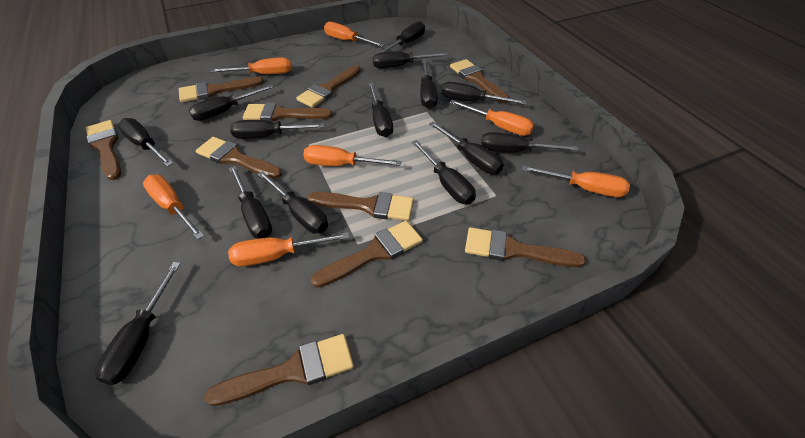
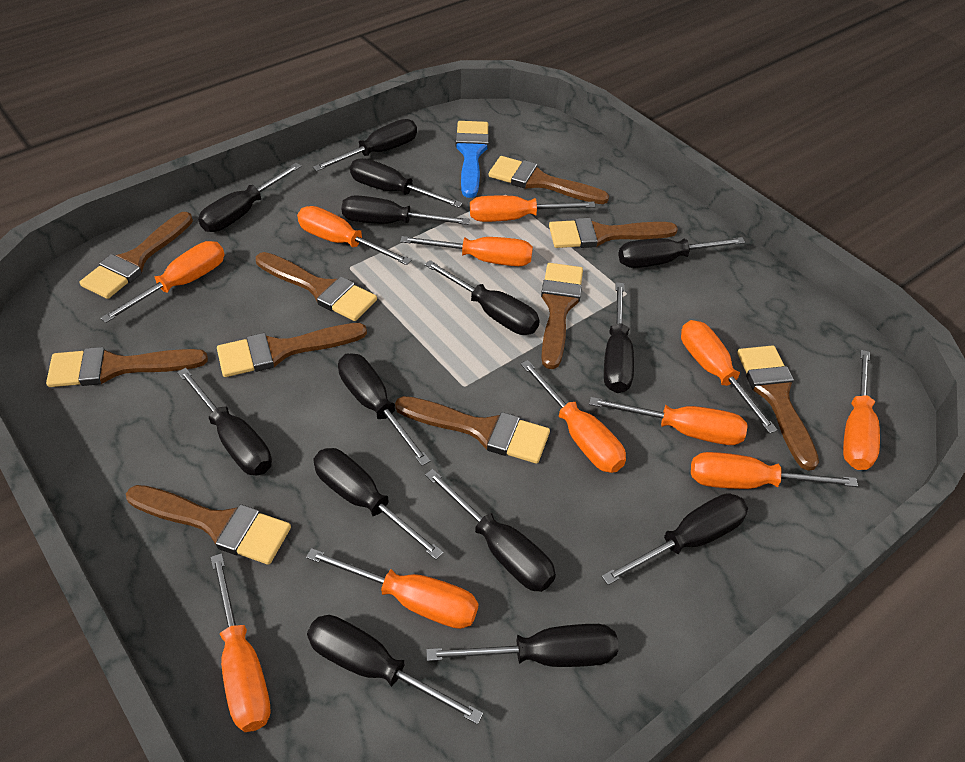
blue brush: 0 -> 1
orange screwdriver: 7 -> 11

